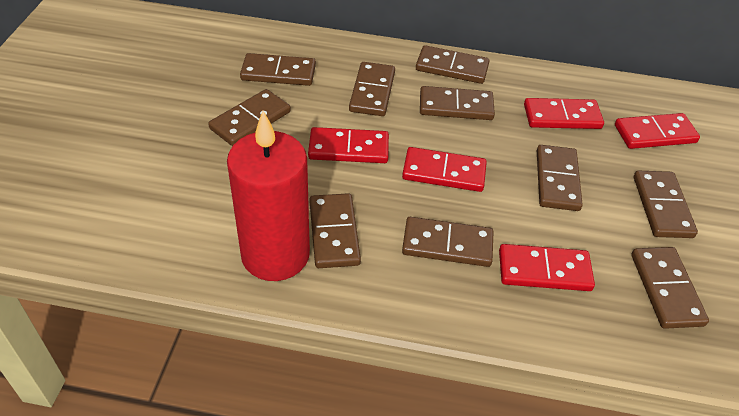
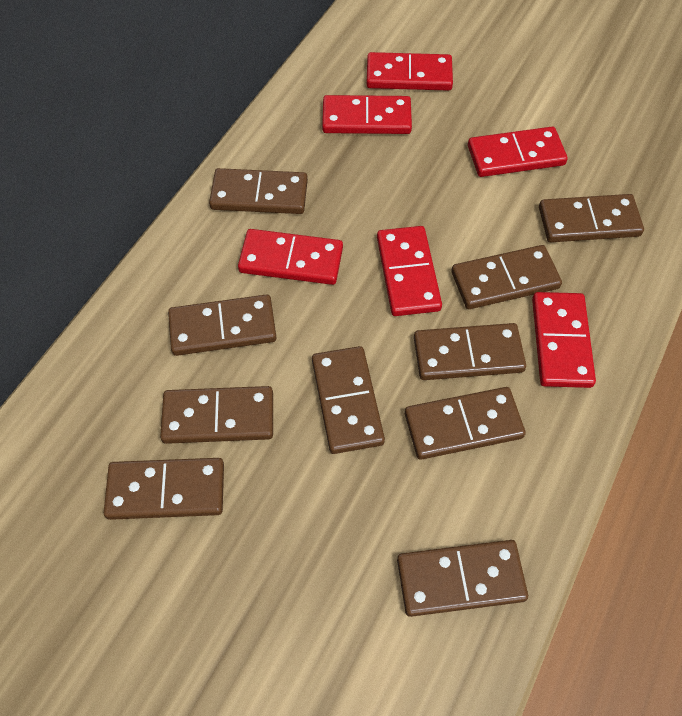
red candle: 1 -> 0
red domino: 5 -> 6

